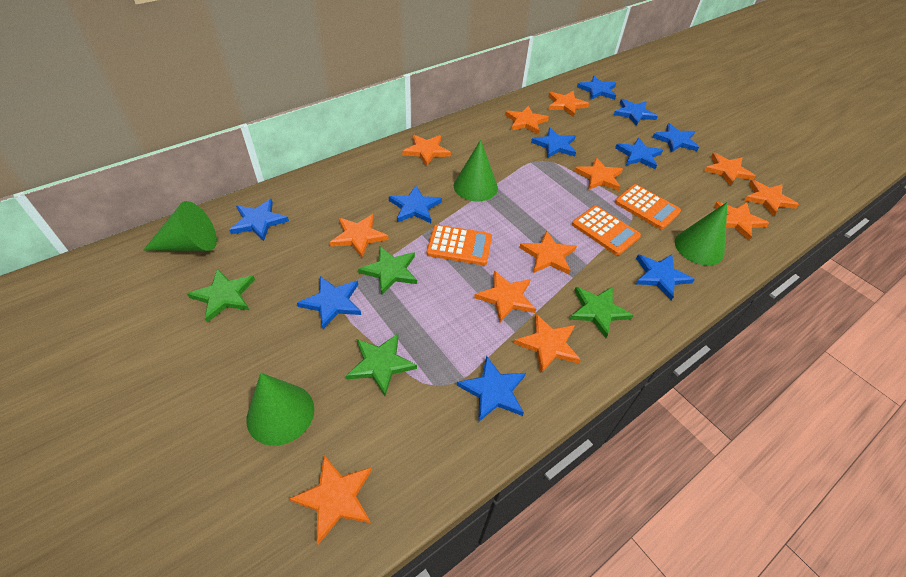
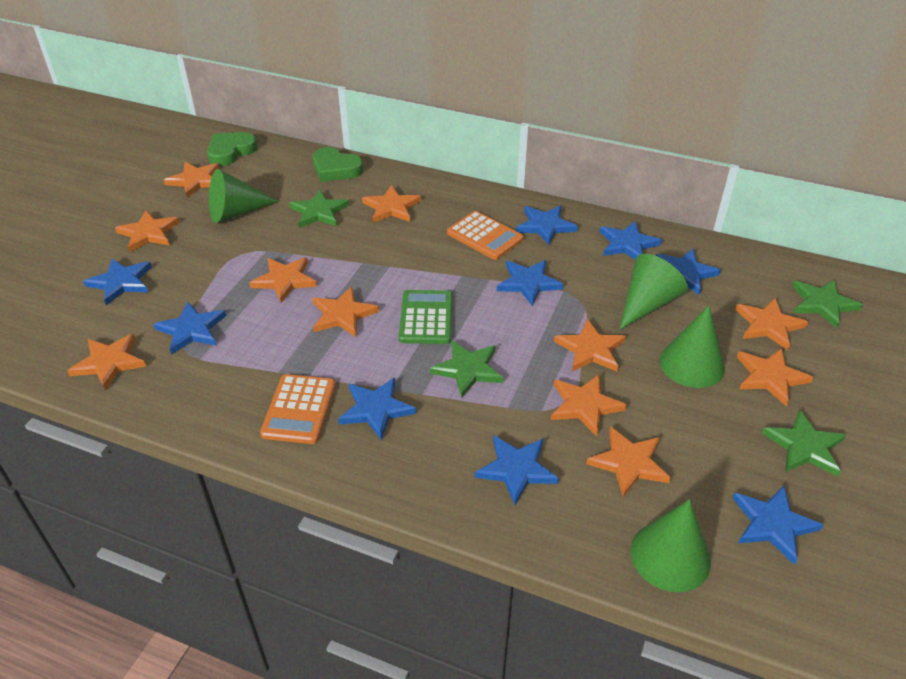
blue star: 10 -> 9
green calculator: 0 -> 1
green heart: 0 -> 2
orange calculator: 3 -> 2
orange star: 12 -> 11

